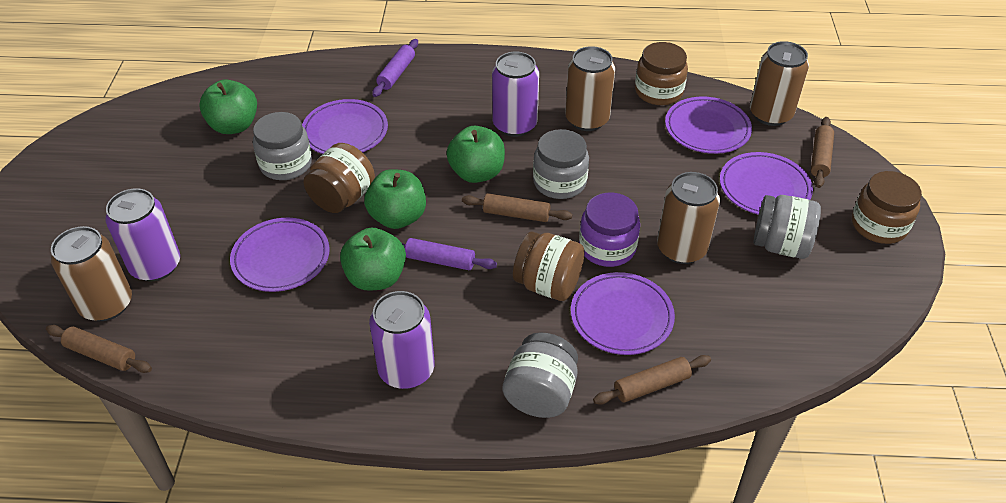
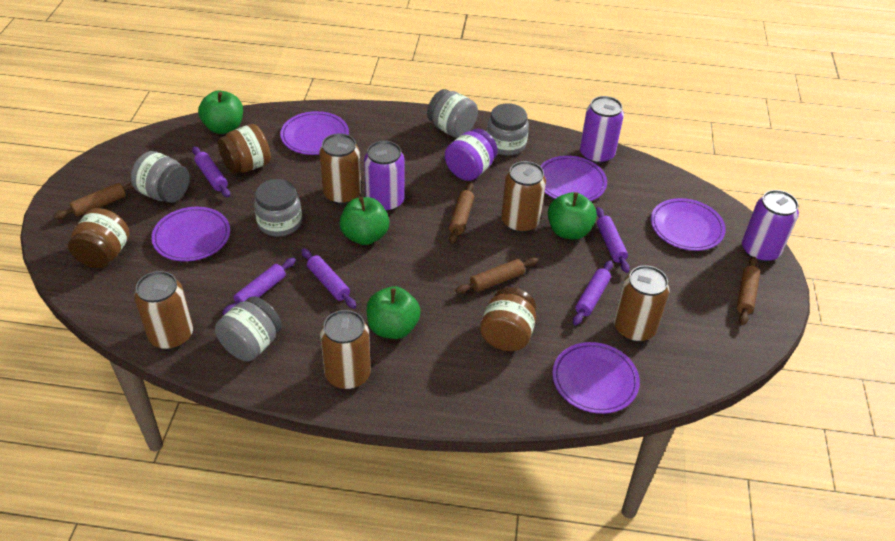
brown can: 4 -> 5
brown jar: 4 -> 3
grey jar: 4 -> 5
purple rolling pin: 2 -> 5

